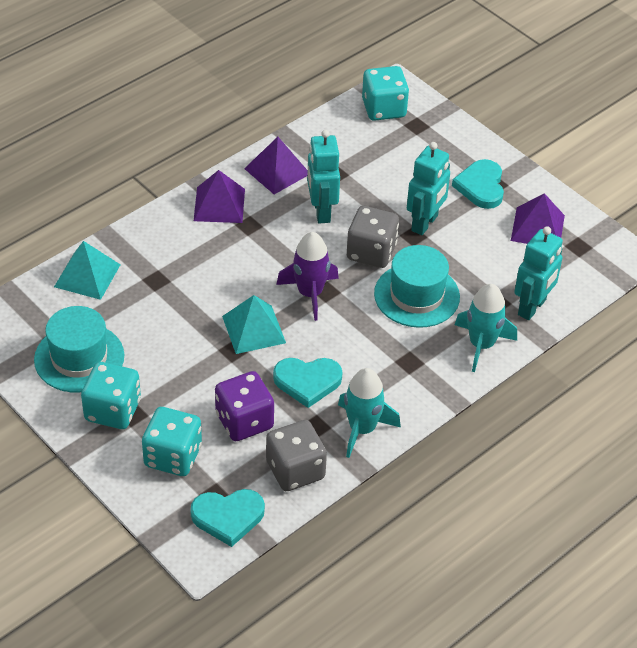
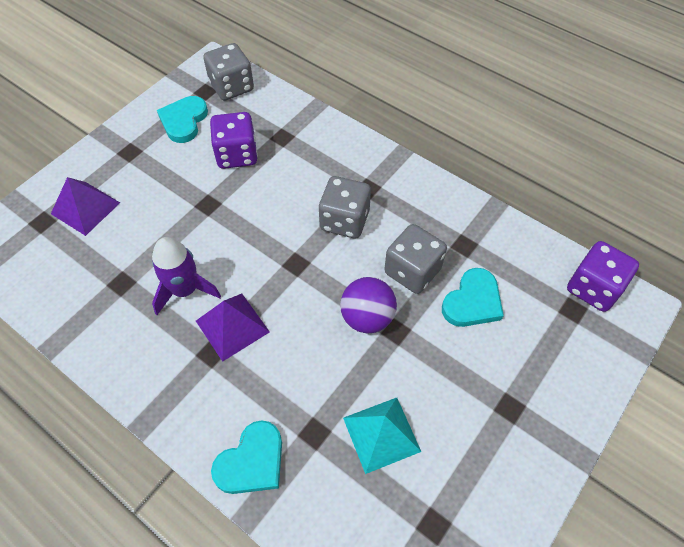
grey dice: 2 -> 3
purple ball: 0 -> 1
purple dice: 1 -> 2
purple pyramid: 3 -> 2
turquoise dice: 3 -> 0
turquoise hat: 2 -> 0
turquoise pyramid: 2 -> 1
turquoise robot: 3 -> 0
turquoise rocket: 2 -> 0

